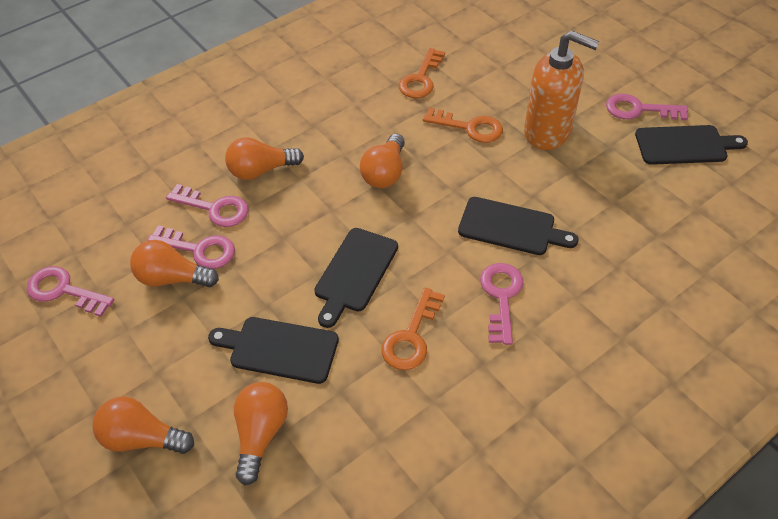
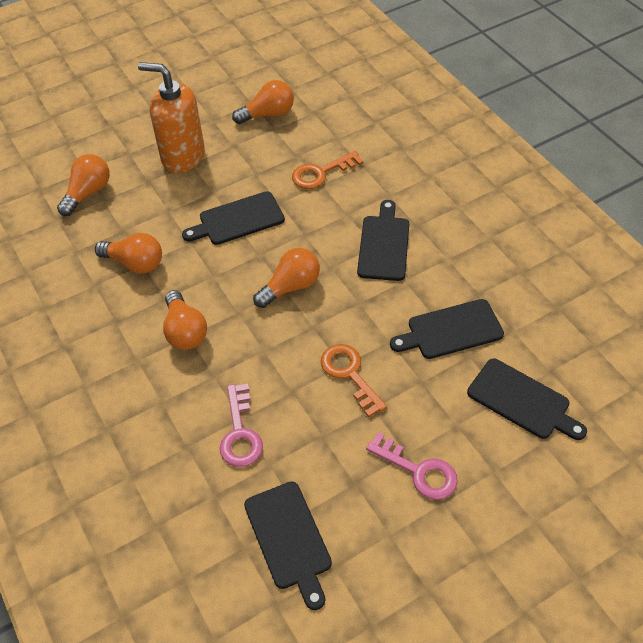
black cutting board: 4 -> 5
orange key: 3 -> 2
pink key: 5 -> 2

